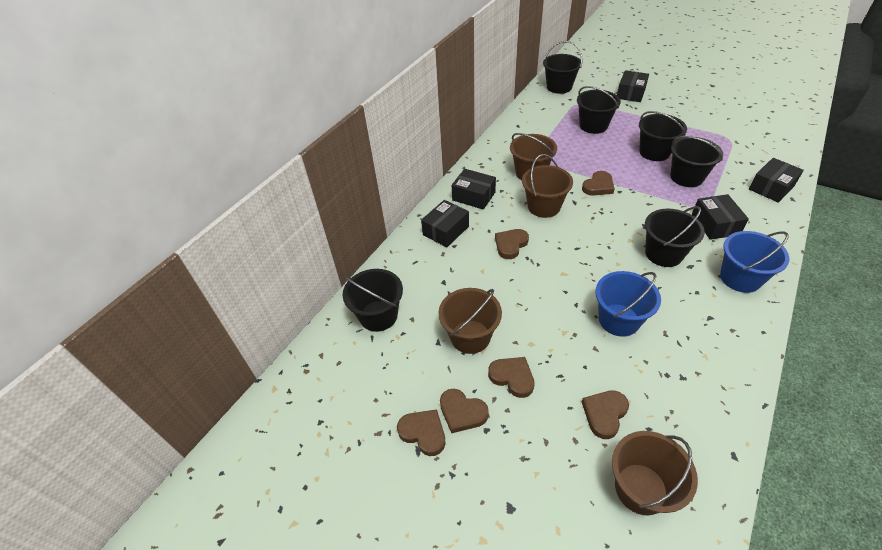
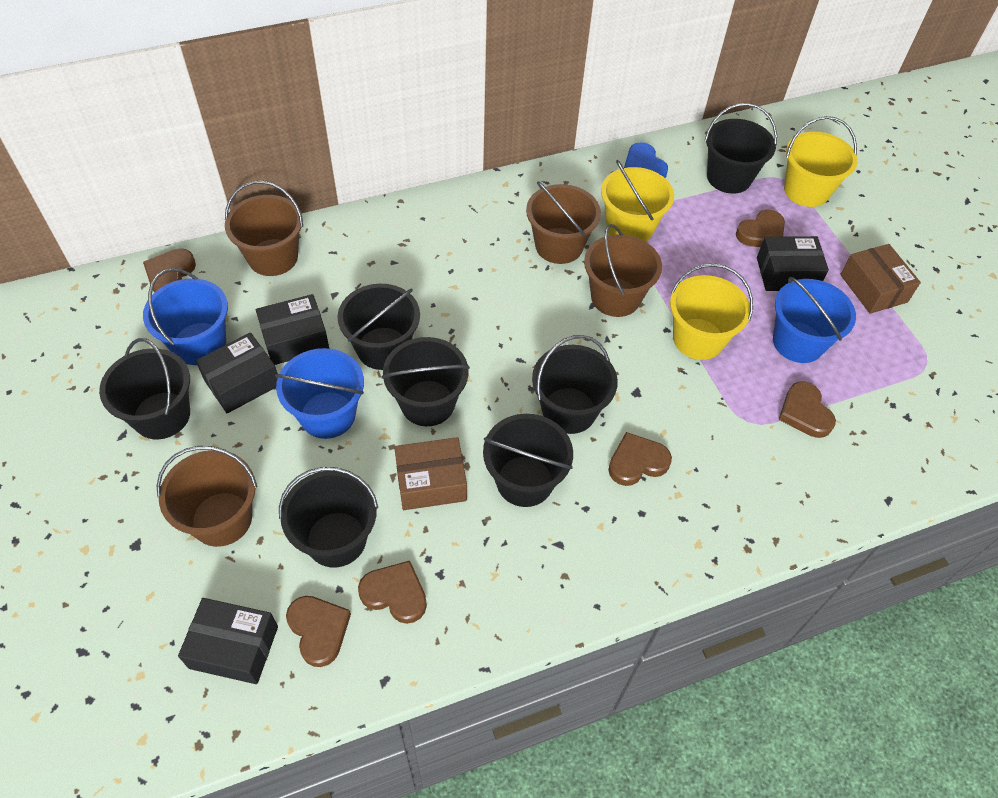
black box: 5 -> 4
black bucket: 6 -> 7
blue bucket: 2 -> 3
blue heart: 0 -> 1
brown box: 0 -> 2
yellow bucket: 0 -> 3

